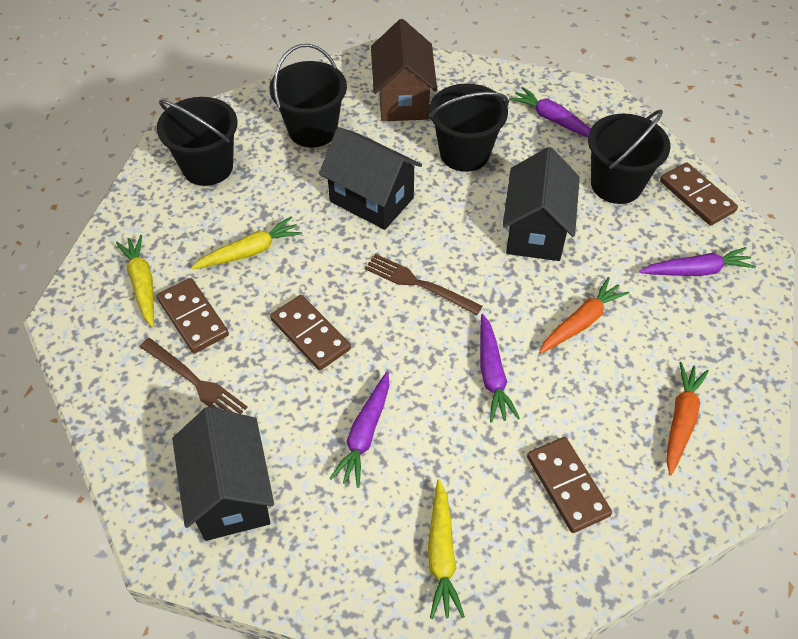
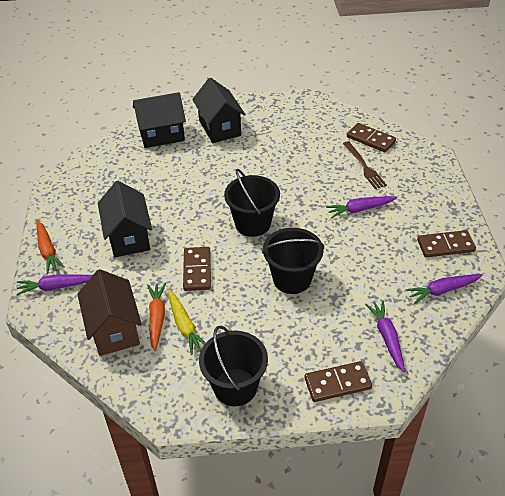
black bucket: 4 -> 3
brown fork: 2 -> 1
yellow carrot: 3 -> 1

